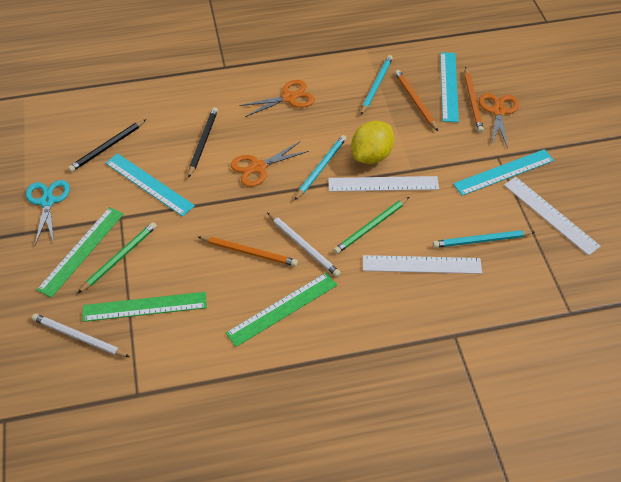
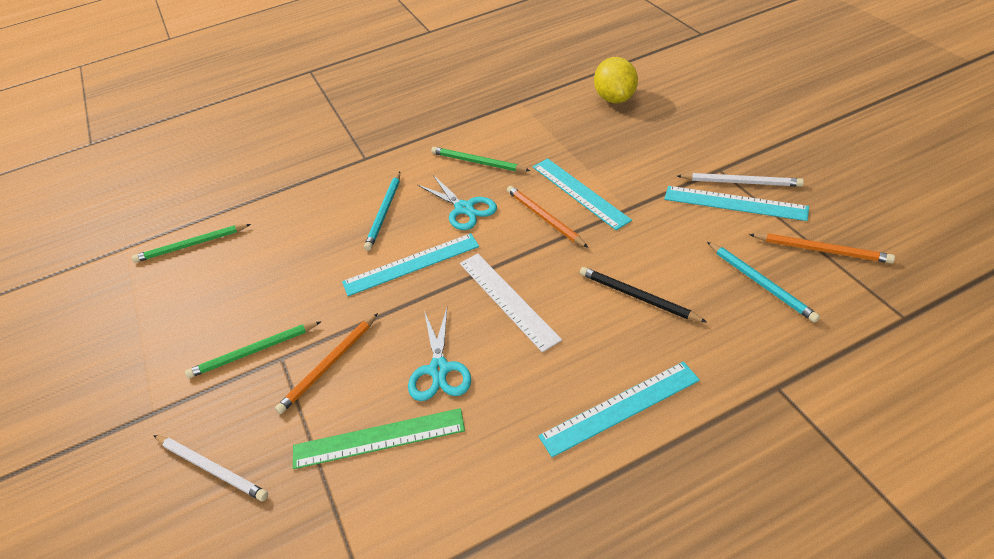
black pencil: 2 -> 1
green pencil: 2 -> 3
green ruler: 3 -> 1
orange scissors: 3 -> 0
turquoise pencil: 3 -> 2
turquoise ruler: 3 -> 4
turquoise scissors: 1 -> 2
white ruler: 3 -> 1

